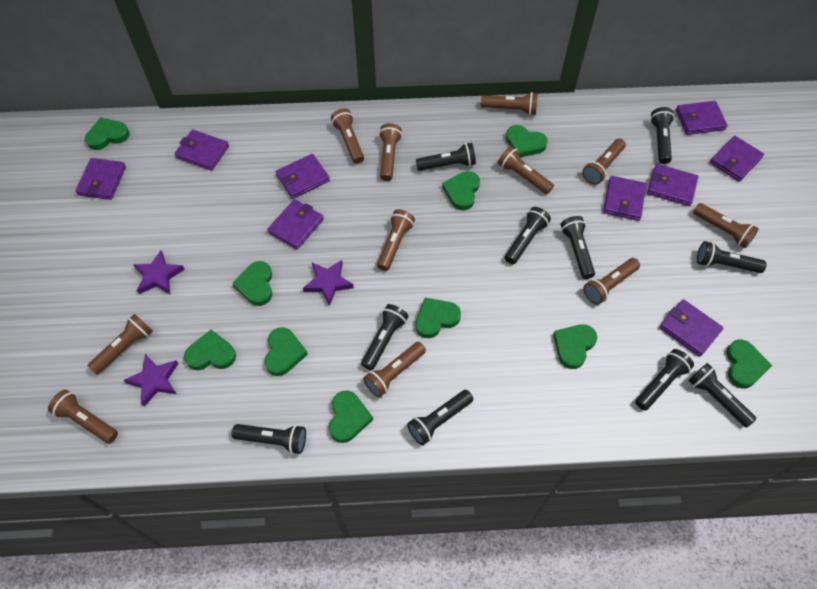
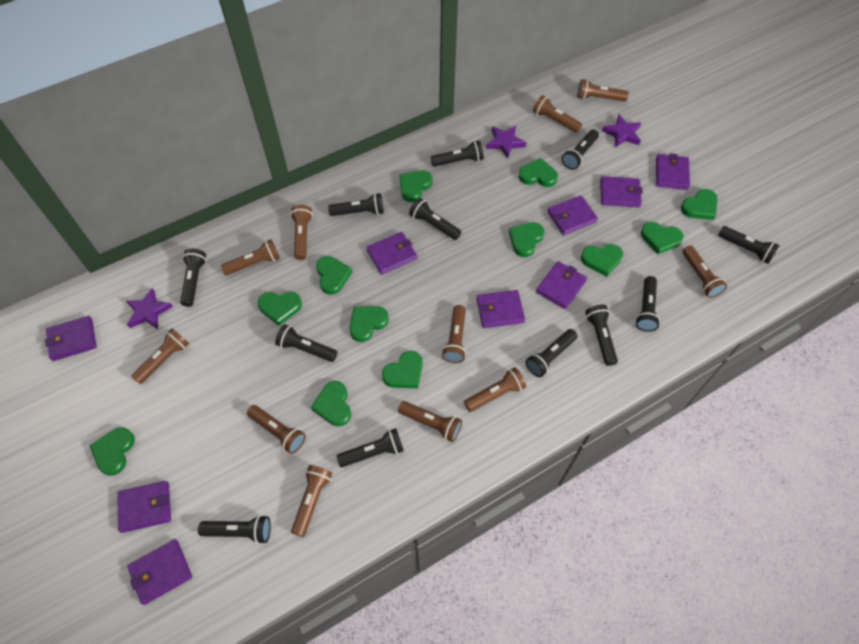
black flashlight: 10 -> 12
green heart: 10 -> 12

